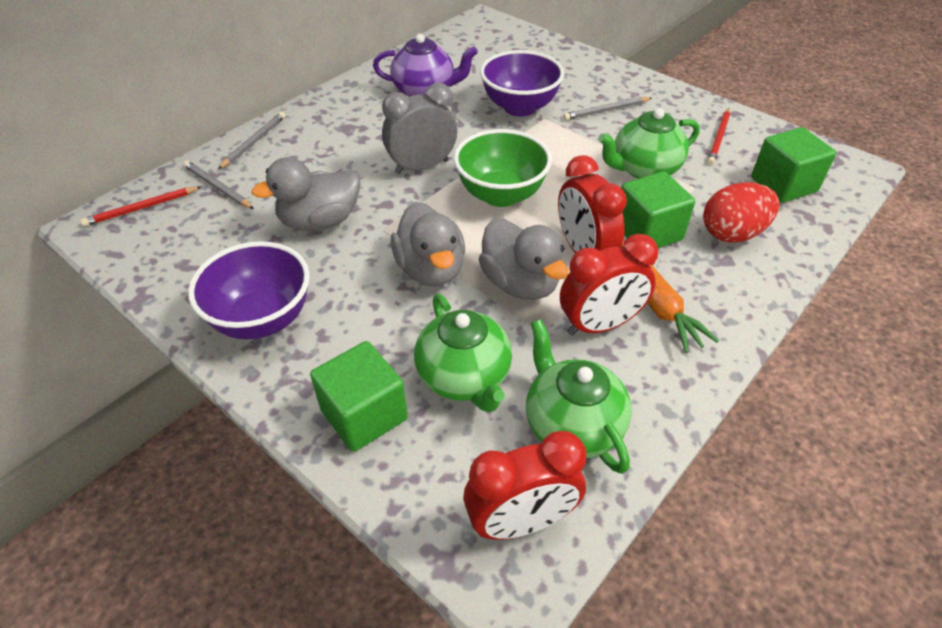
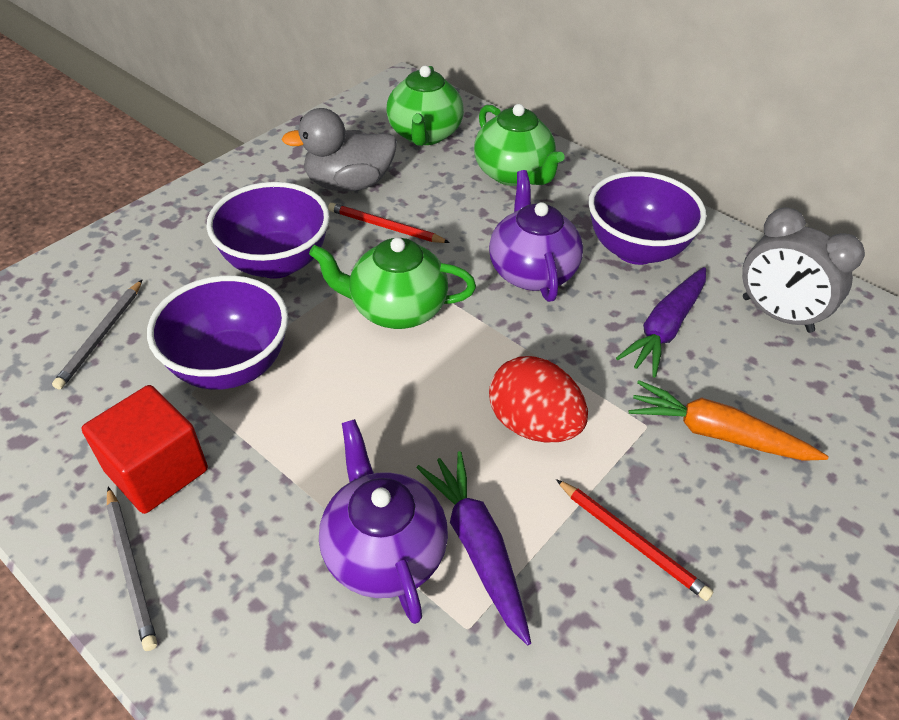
green bowl: 1 -> 0
green cube: 3 -> 0
grey duck: 3 -> 1
grey pencil: 3 -> 2
purple bowl: 2 -> 3
purple carrot: 0 -> 2
purple teapot: 1 -> 2
red clock: 3 -> 0
red cube: 0 -> 1

